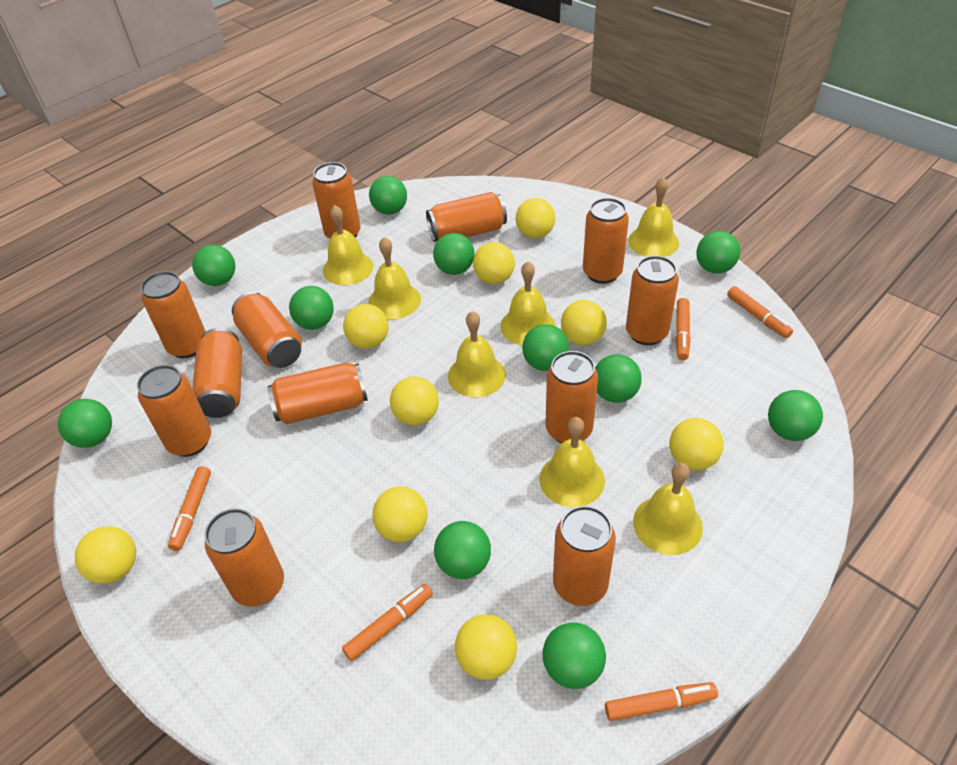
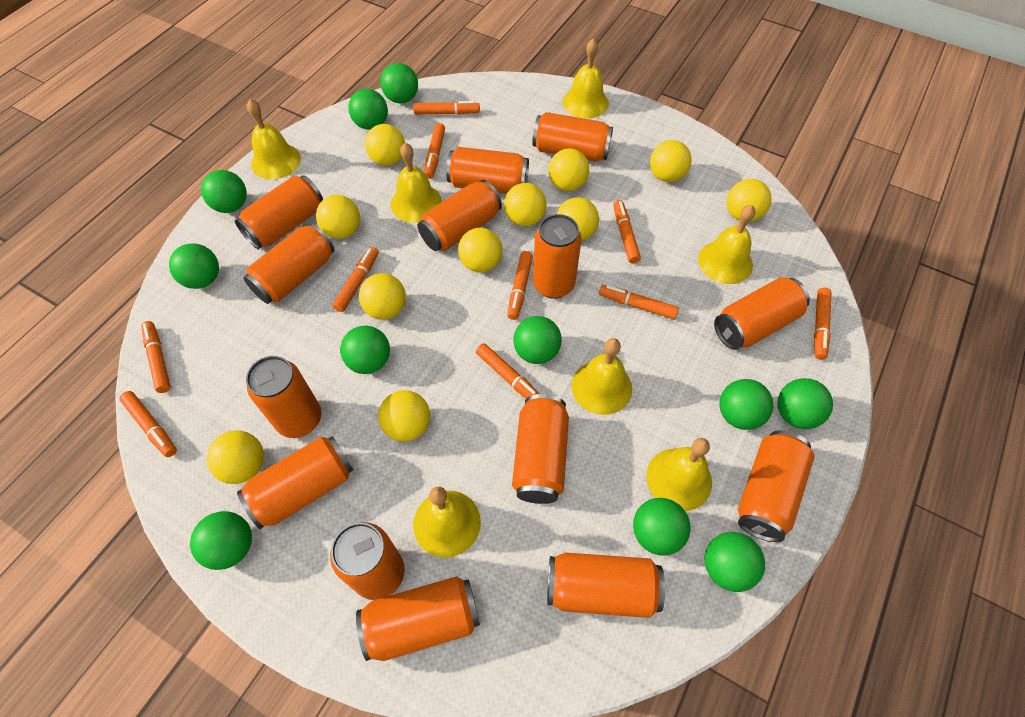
orange can: 12 -> 14
orange marker: 5 -> 10
yellow ball: 9 -> 11

